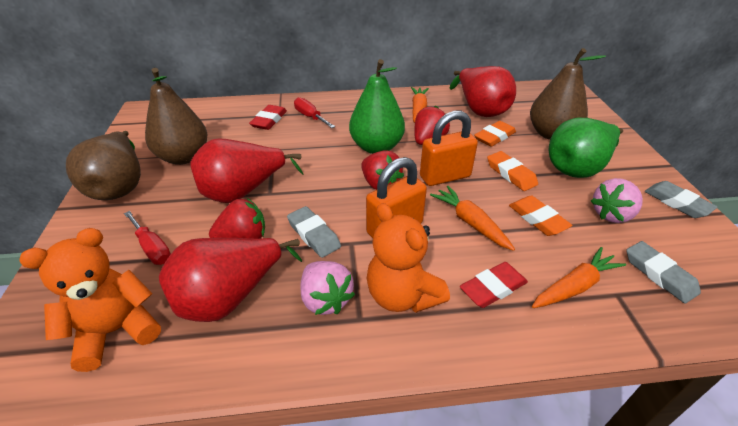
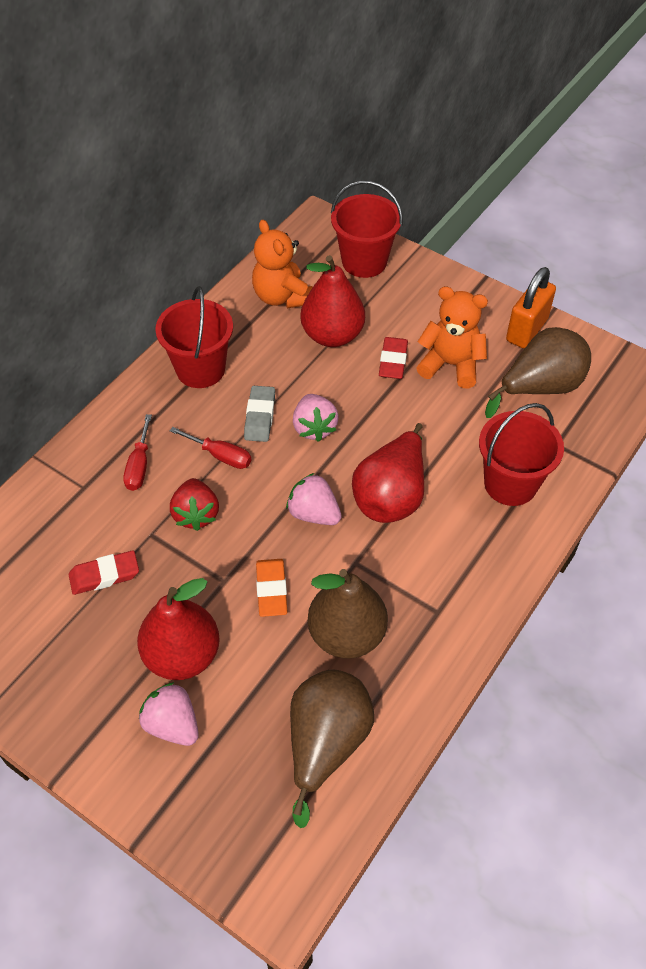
green pear: 2 -> 0
grey eraser: 3 -> 1
orange carrot: 3 -> 0
orange eraser: 3 -> 1
orange padlock: 2 -> 1
pink strawberry: 2 -> 3
red bucket: 0 -> 3
red strawberry: 3 -> 1

